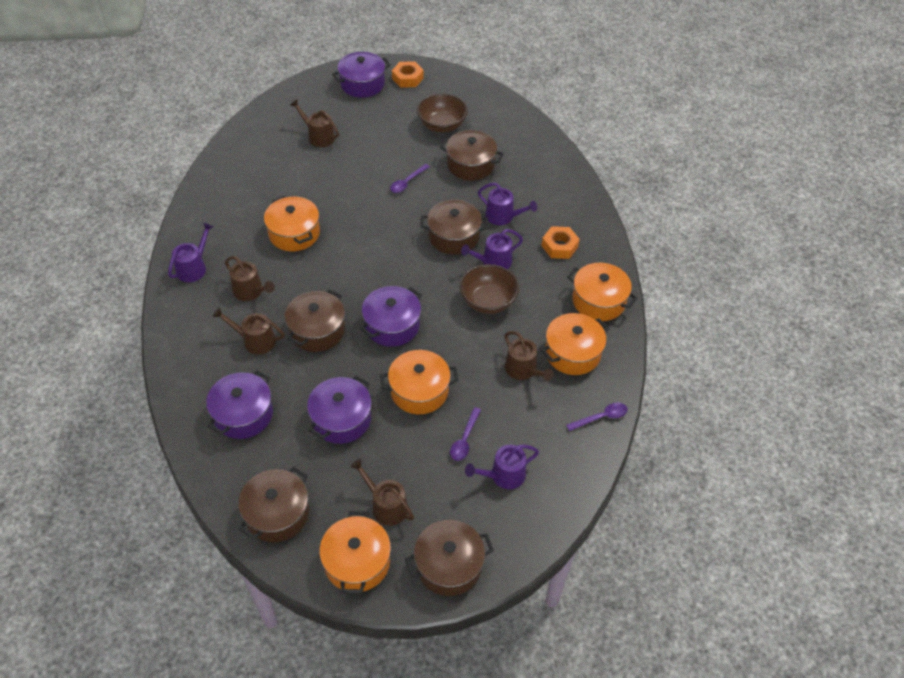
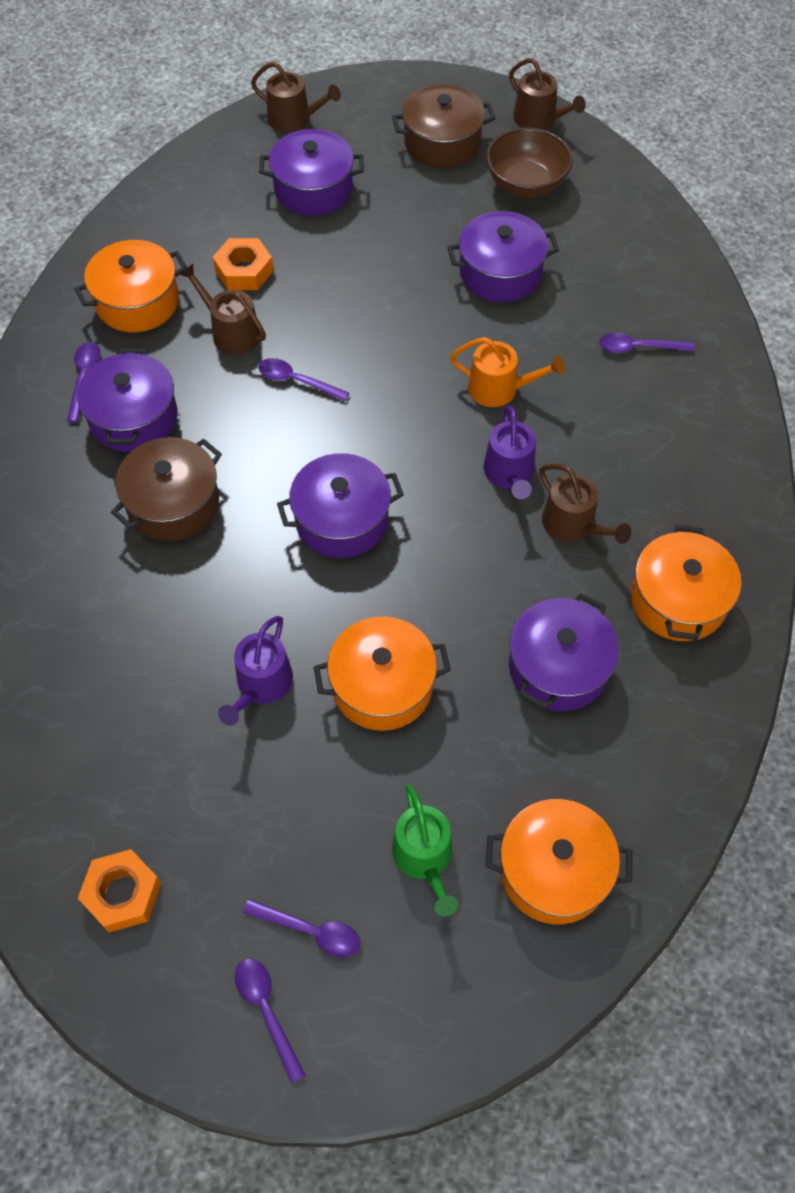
brown bowl: 2 -> 1
brown pot: 5 -> 2
brown watering can: 5 -> 4
green watering can: 0 -> 1
orange pot: 5 -> 4
orange watering can: 0 -> 1
purple pot: 4 -> 5
purple spoon: 3 -> 5
purple watering can: 4 -> 2

